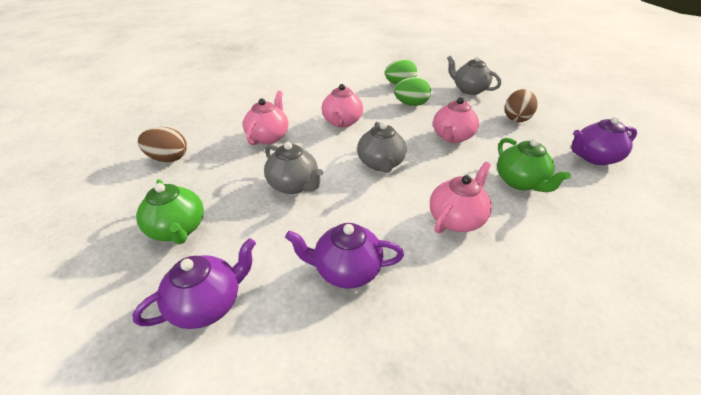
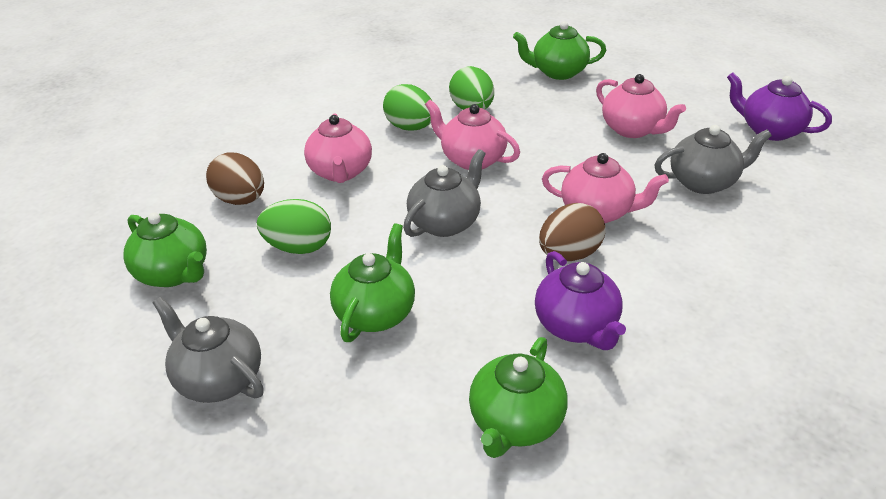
green egg: 2 -> 3
green teapot: 2 -> 4
purple teapot: 3 -> 2

